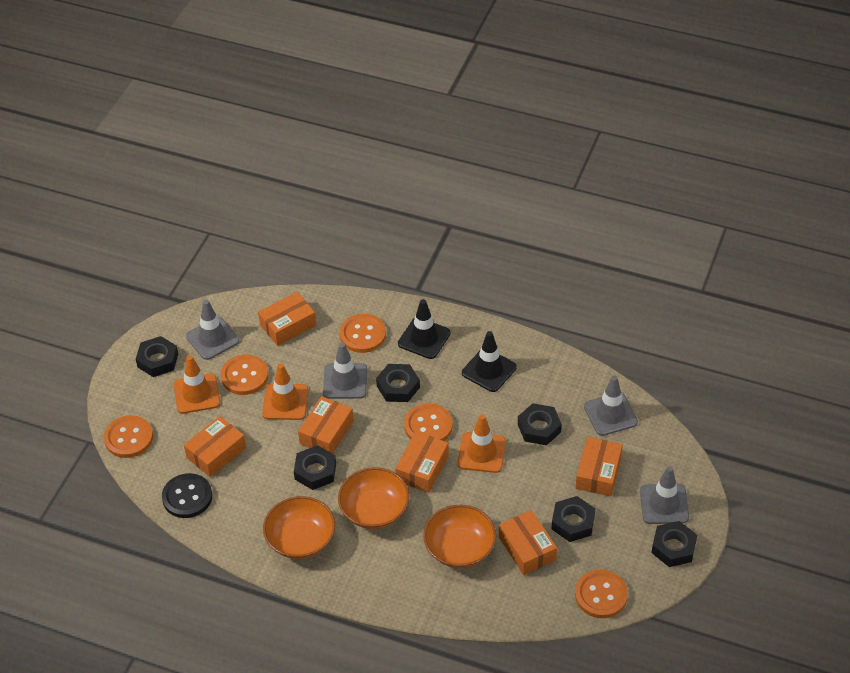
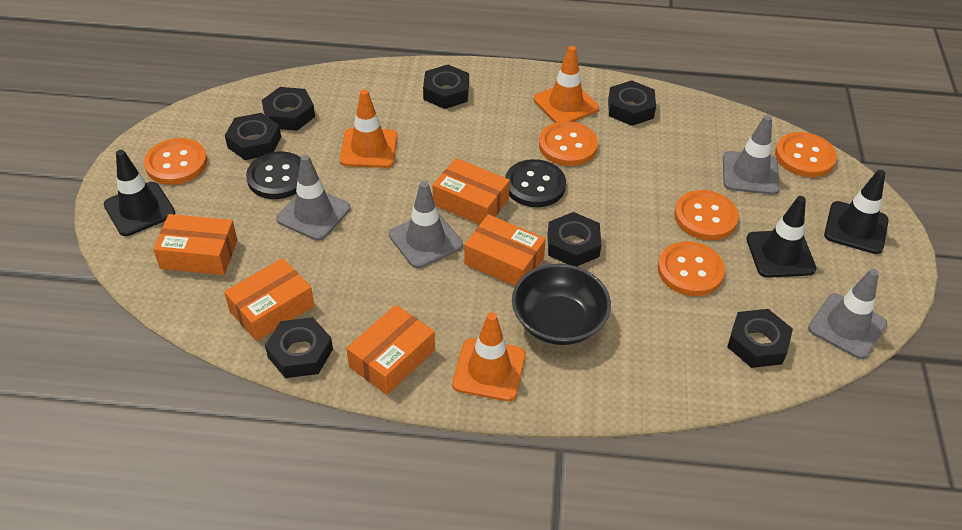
black bowl: 0 -> 1
black button: 1 -> 2
black nut: 6 -> 7
black traffic cone: 2 -> 3
orange bowl: 3 -> 0
orange box: 6 -> 5

